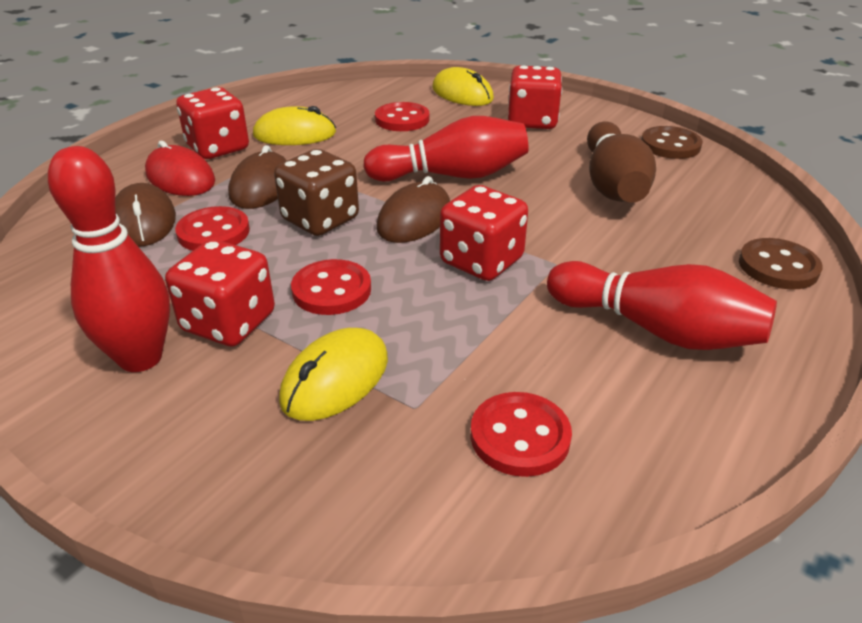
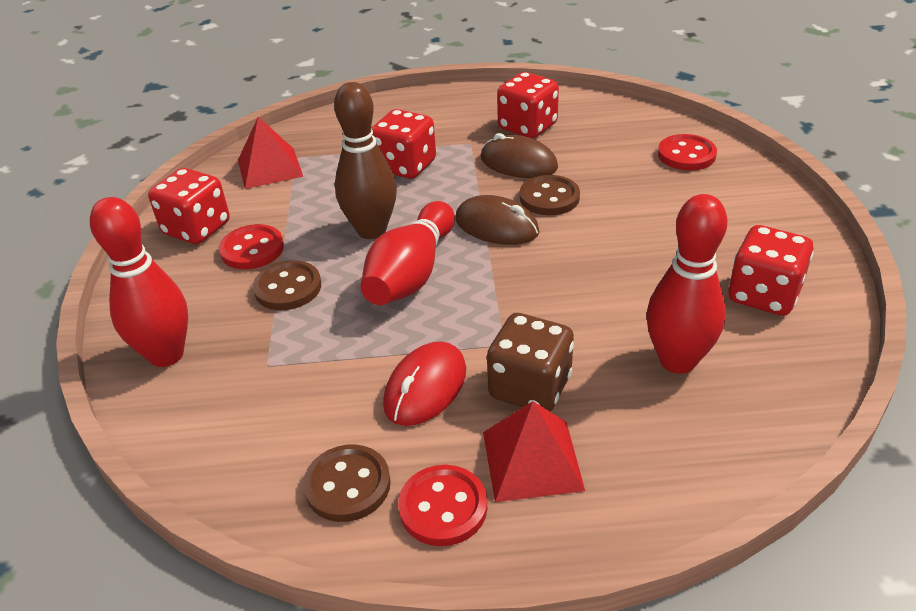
brown button: 2 -> 3
brown mouse: 3 -> 2
red button: 4 -> 3
red pyramid: 0 -> 2
yellow mouse: 3 -> 0

